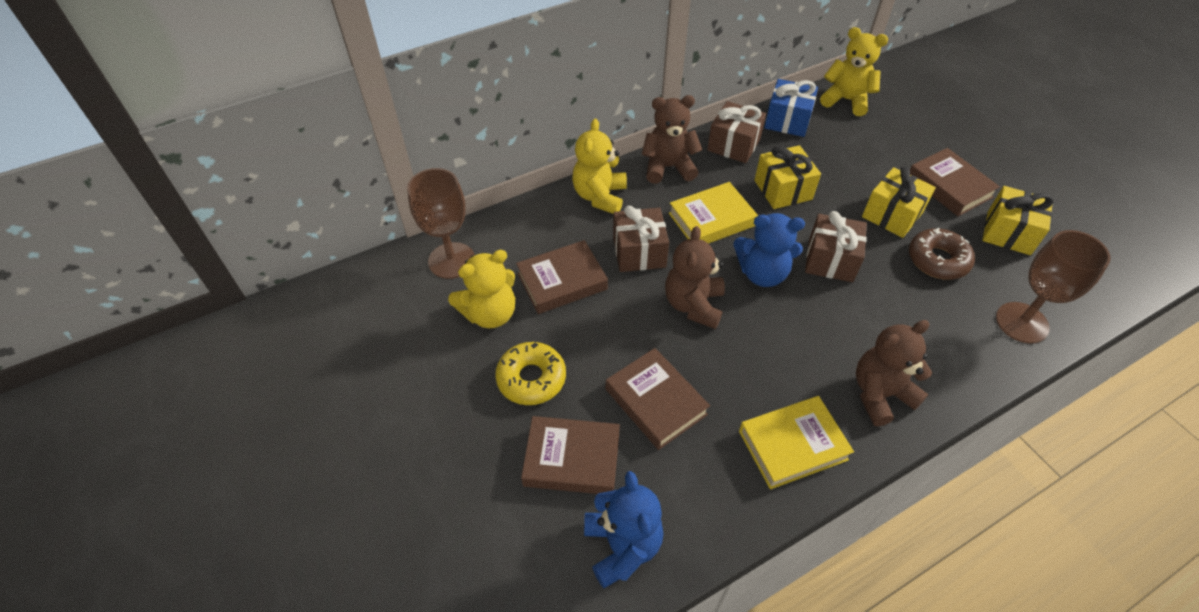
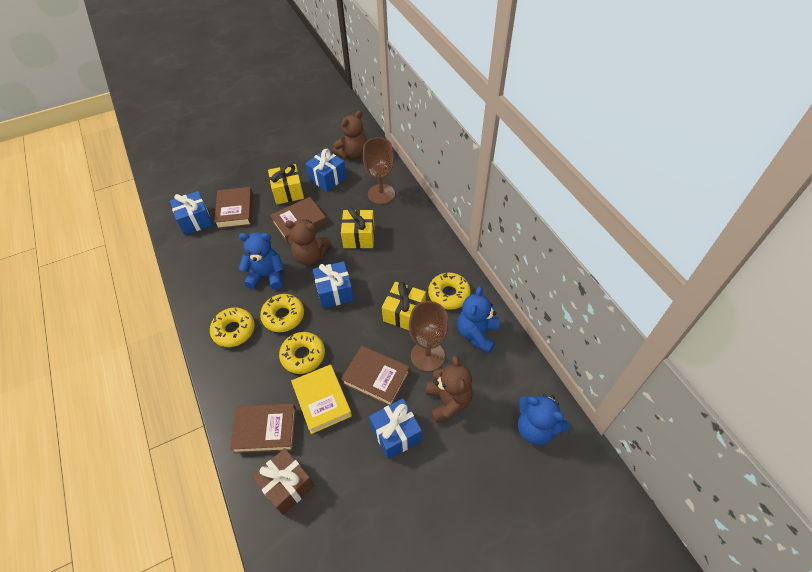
blue gift: 1 -> 4
blue teddy bear: 2 -> 3
brown donut: 1 -> 0
brown gift: 3 -> 1
yellow book: 2 -> 1
yellow donut: 1 -> 4
yellow teddy bear: 3 -> 0

